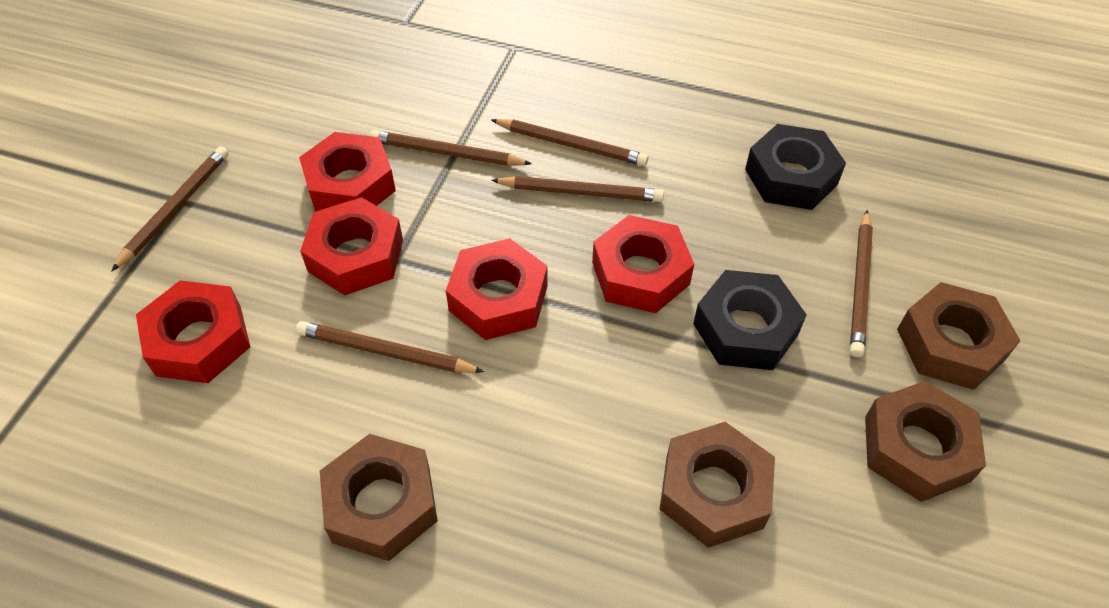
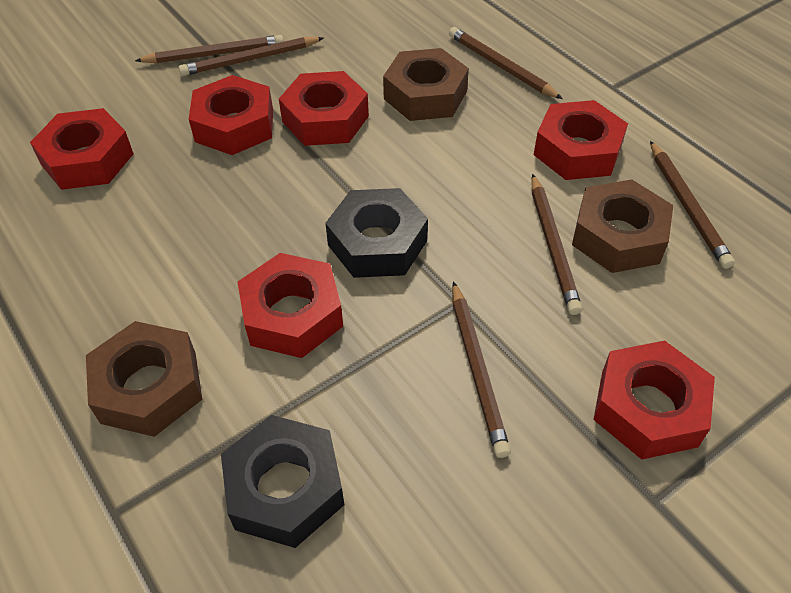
brown nut: 4 -> 3
red nut: 5 -> 6

